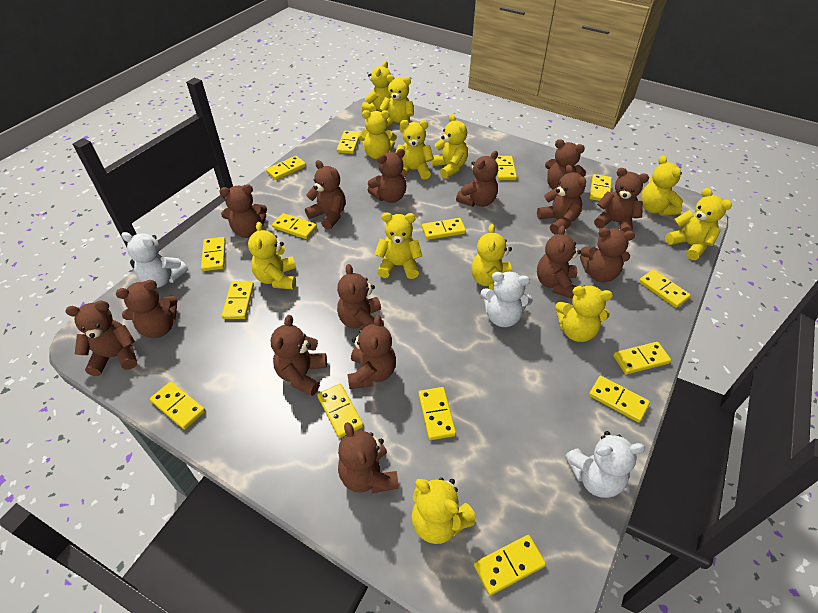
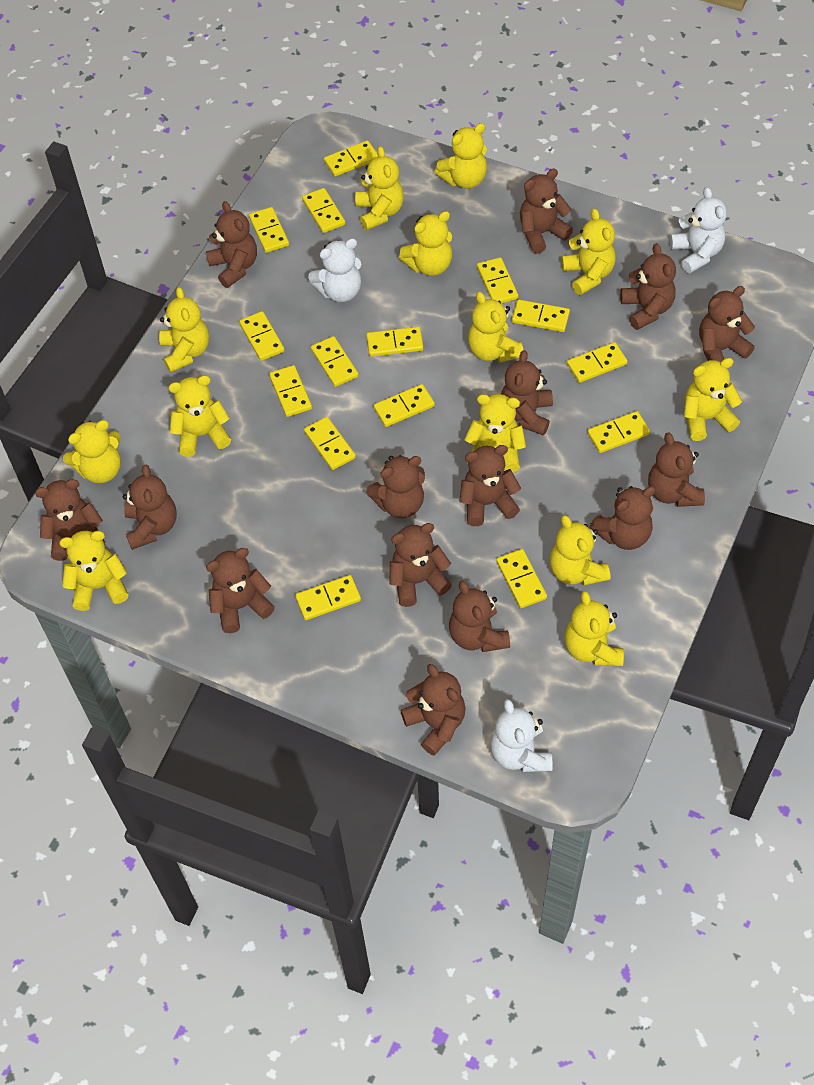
yellow teddy bear: 12 -> 13

